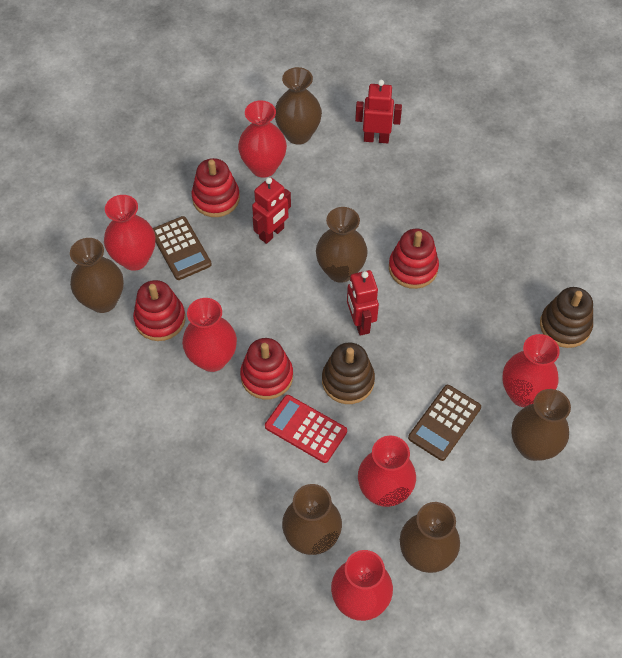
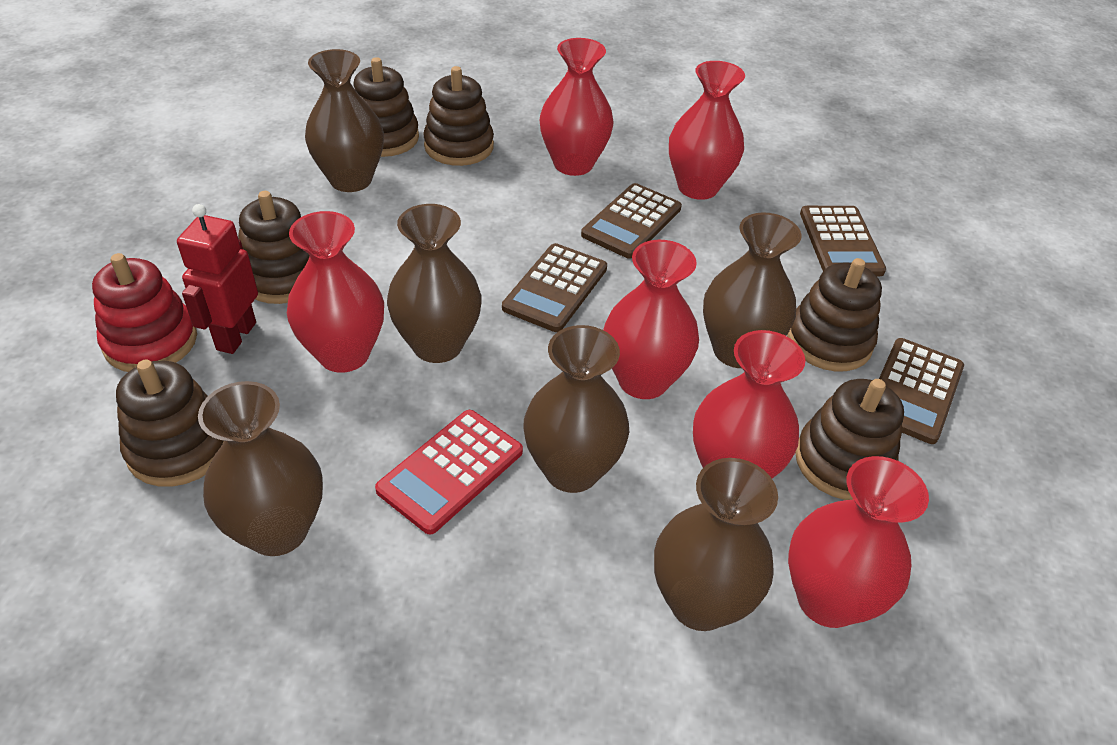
brown calculator: 2 -> 4
brown stacking toy: 2 -> 6
red robot: 3 -> 1
red stacking toy: 4 -> 1

